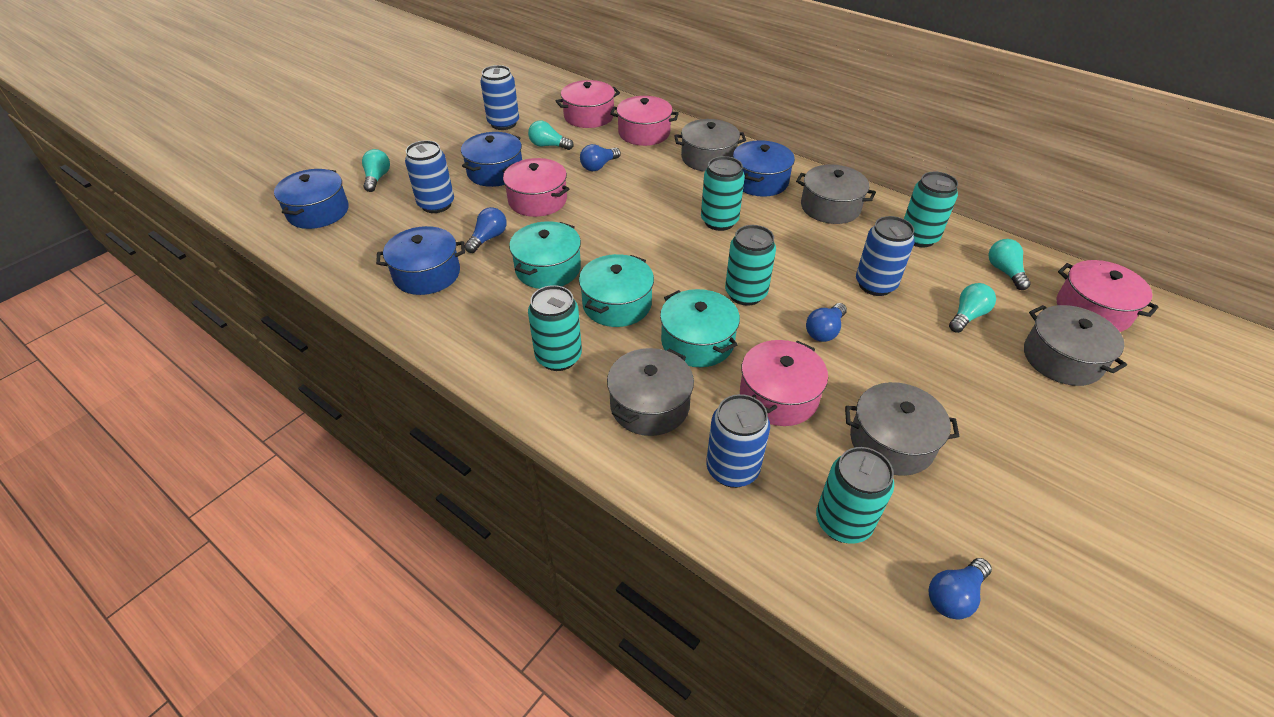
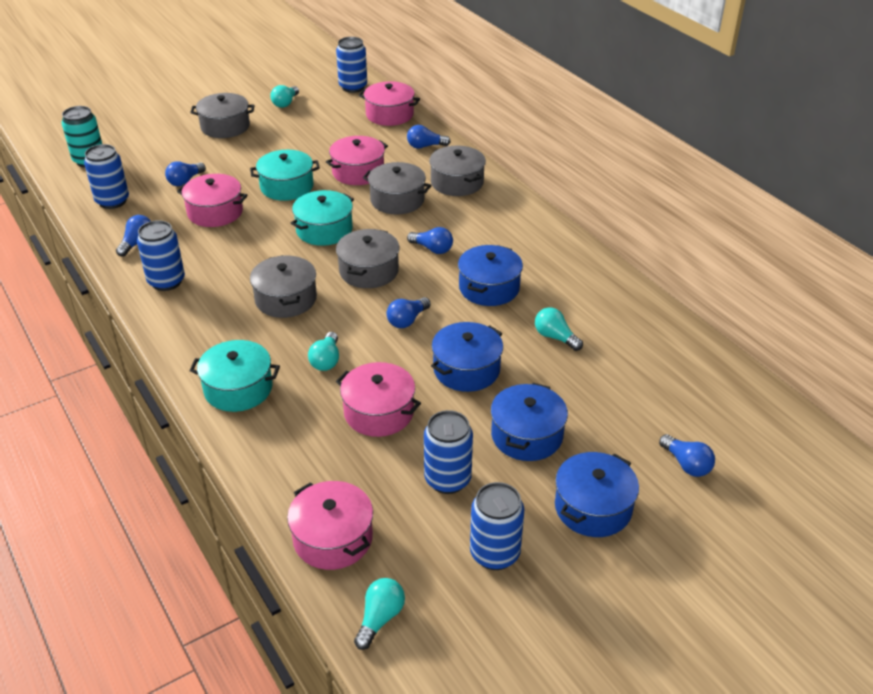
blue can: 4 -> 5
blue light bulb: 4 -> 6
turquoise can: 5 -> 1

